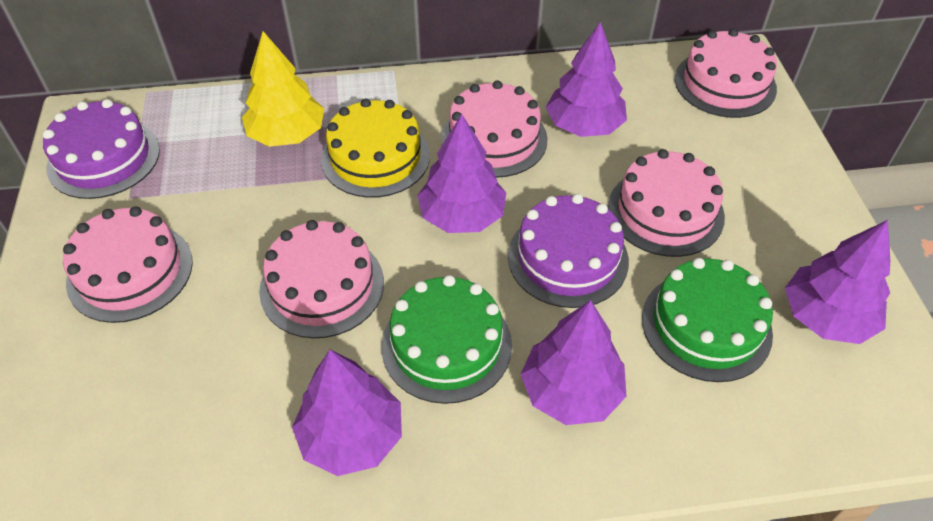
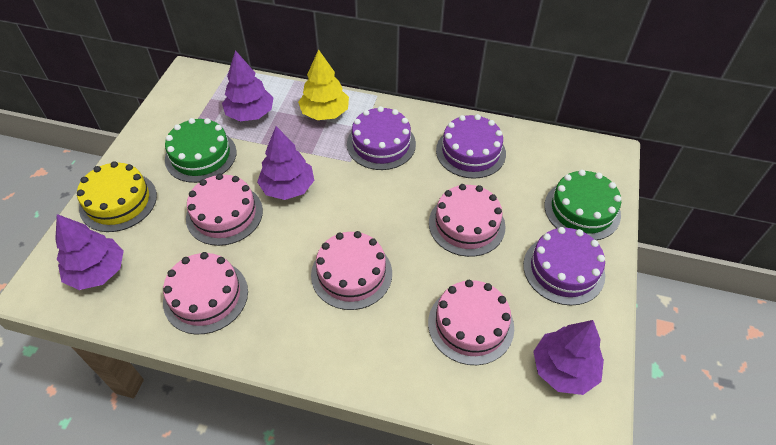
purple cake: 2 -> 3
purple tree: 5 -> 4

